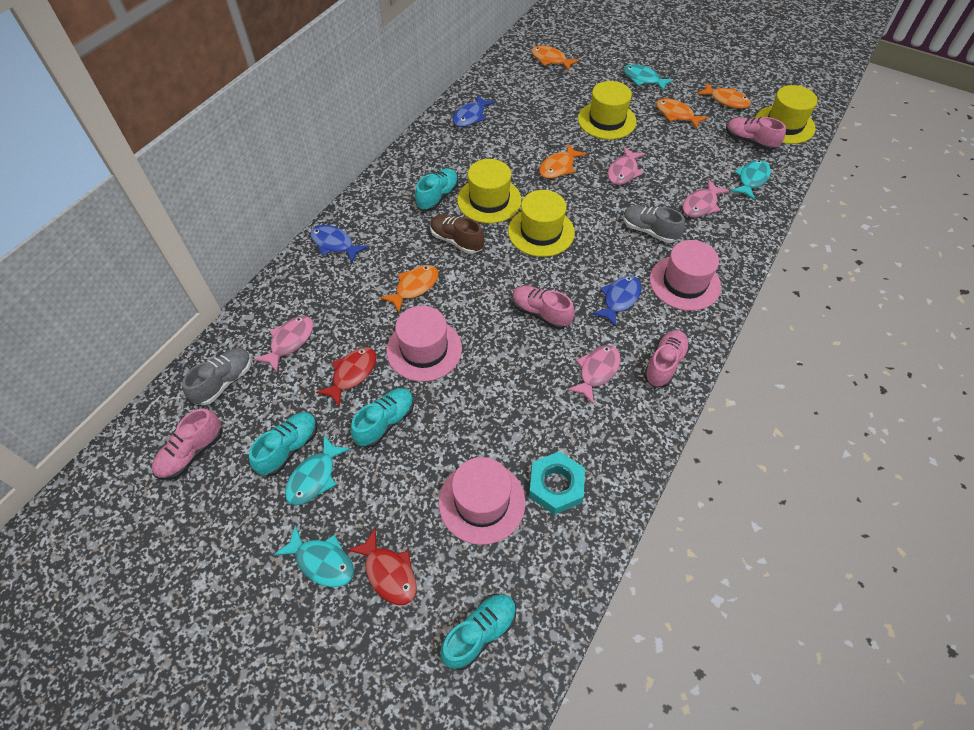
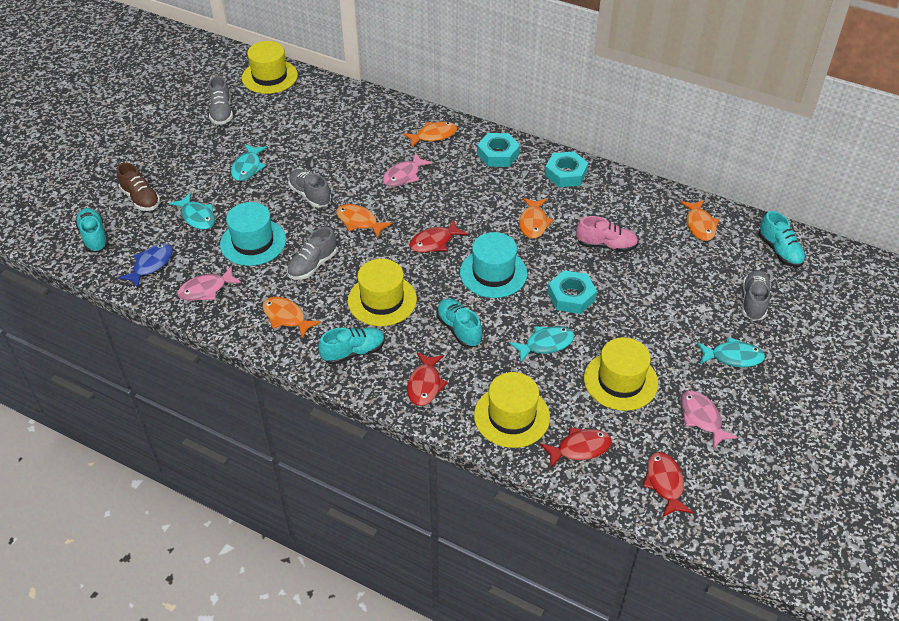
blue fish: 3 -> 1
grey shoe: 2 -> 4
pink fish: 4 -> 3
pink hat: 3 -> 0
pink shoe: 4 -> 1
red fish: 2 -> 4
turquoise hat: 0 -> 2
turquoise nut: 1 -> 3

